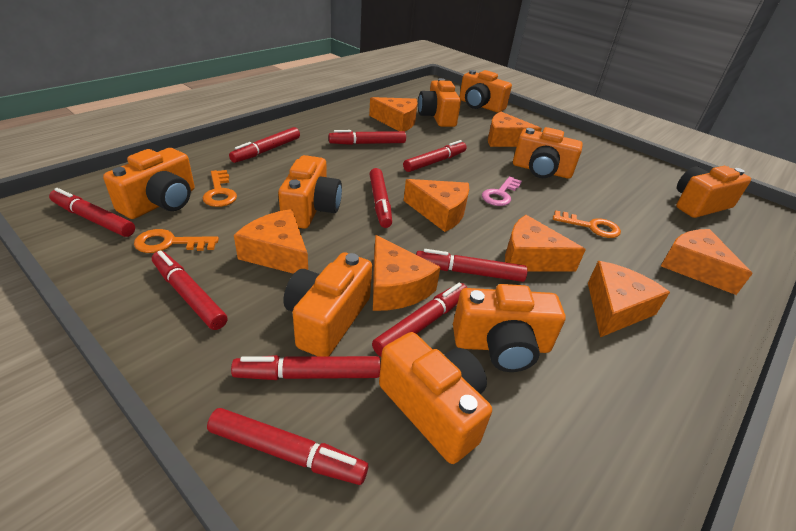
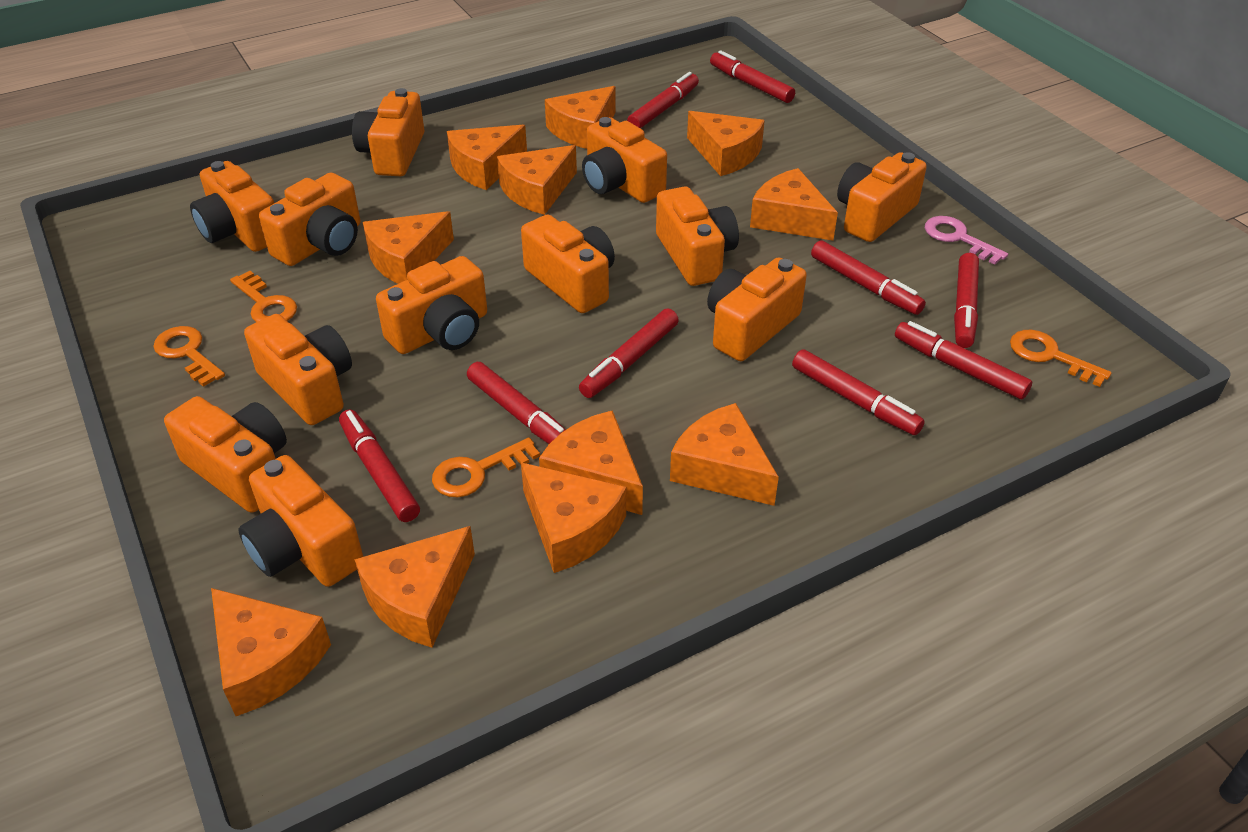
orange camera: 9 -> 12
orange cheese: 8 -> 11
orange key: 3 -> 4
red marker: 10 -> 9

